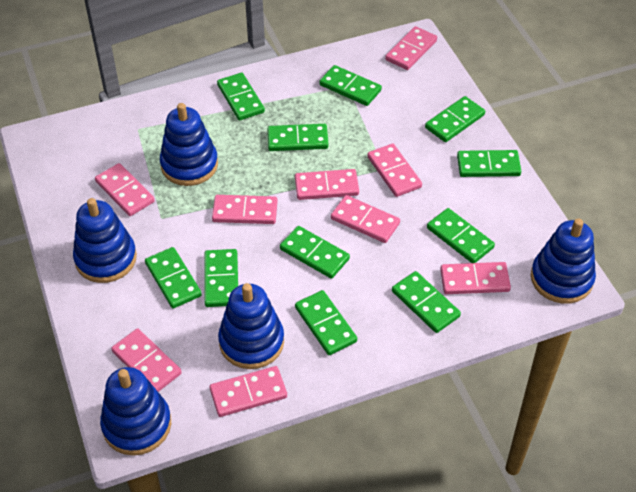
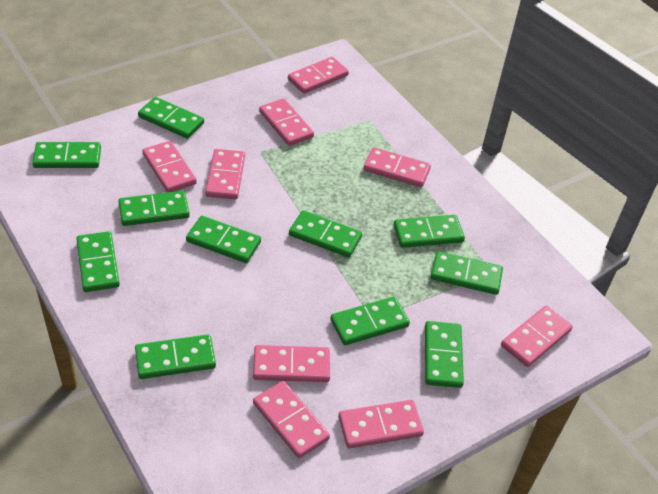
blue stacking toy: 5 -> 0

